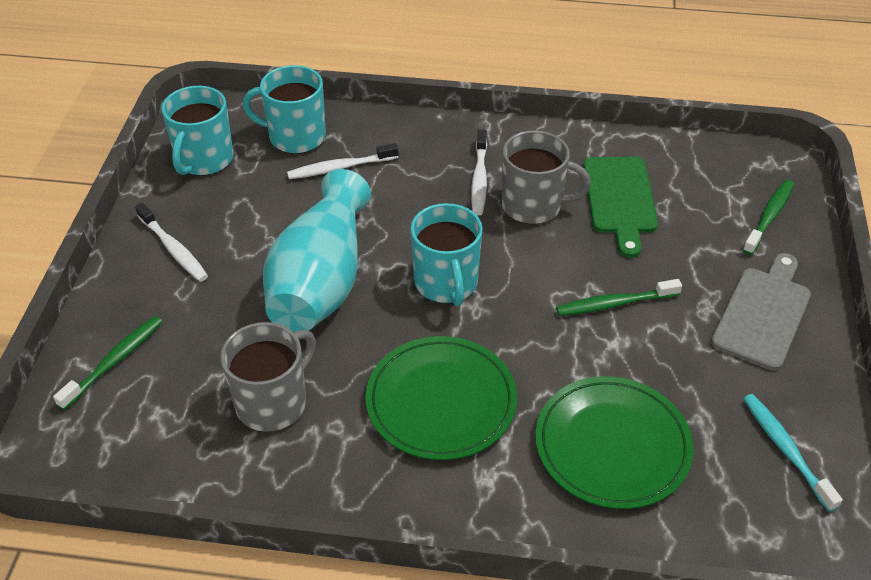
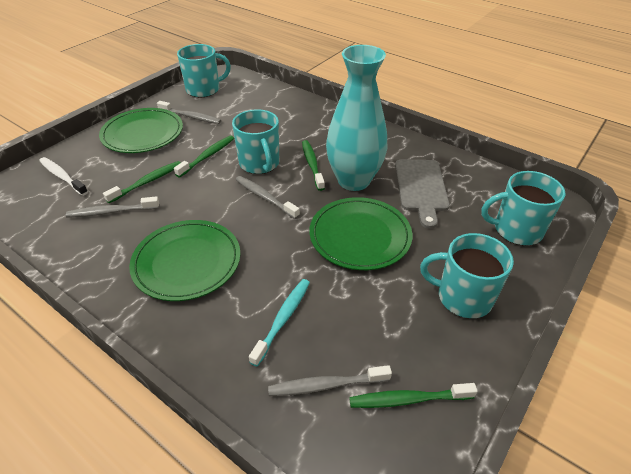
green cutting board: 1 -> 0
green plate: 2 -> 3
green toothbrush: 3 -> 4
grey mug: 2 -> 0
grey toothbrush: 0 -> 4
turquoise mug: 3 -> 4
white toothbrush: 3 -> 1

